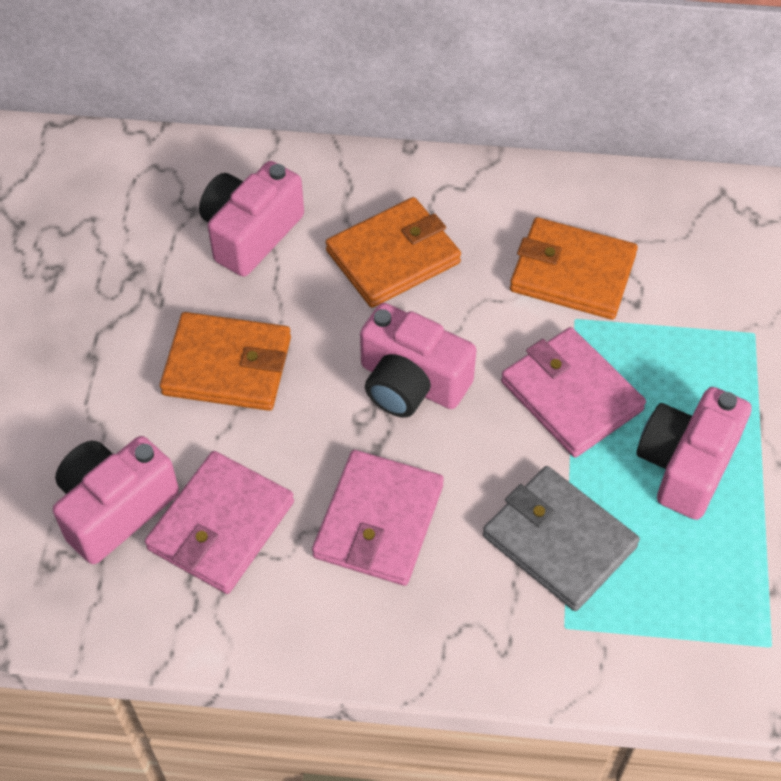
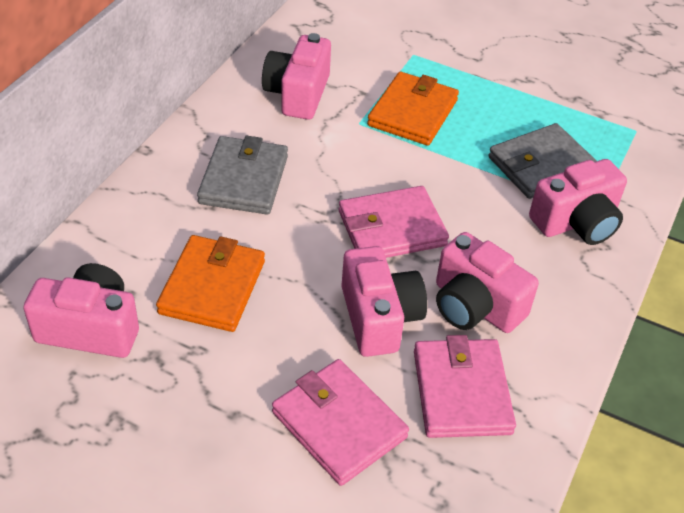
grey wallet: 1 -> 2
orange wallet: 3 -> 2
pink camera: 4 -> 5

